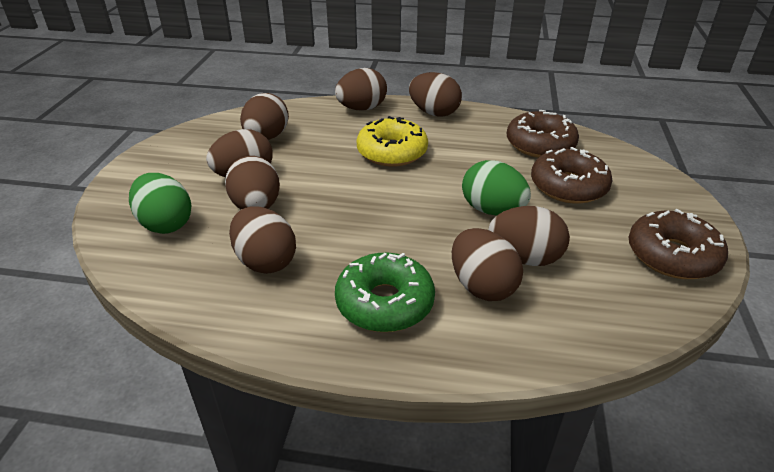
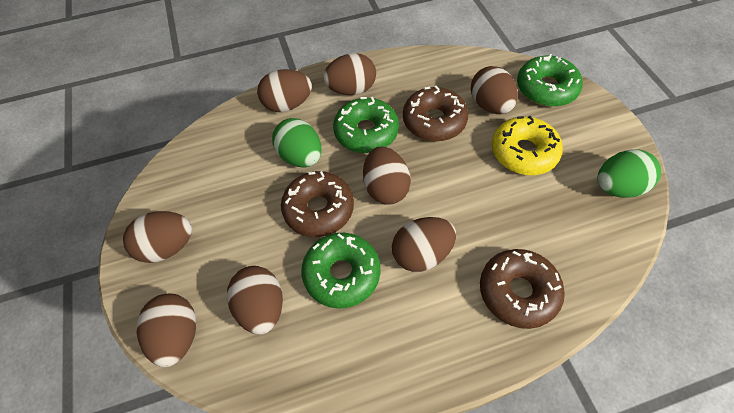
green donut: 1 -> 3

